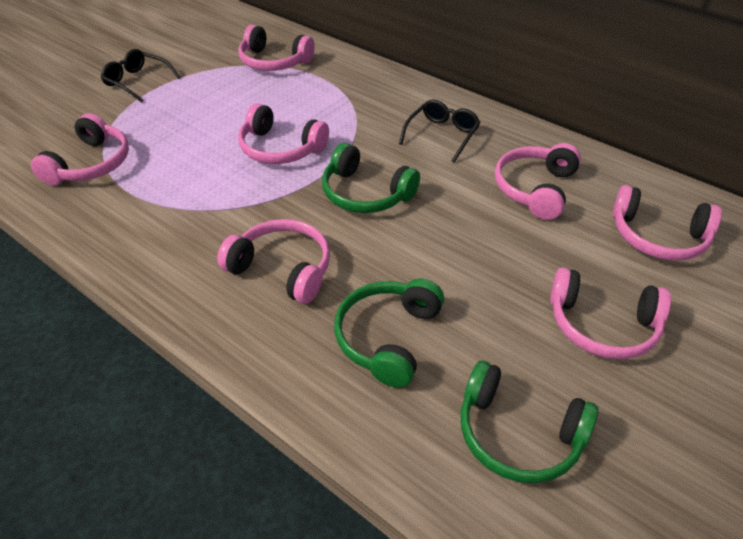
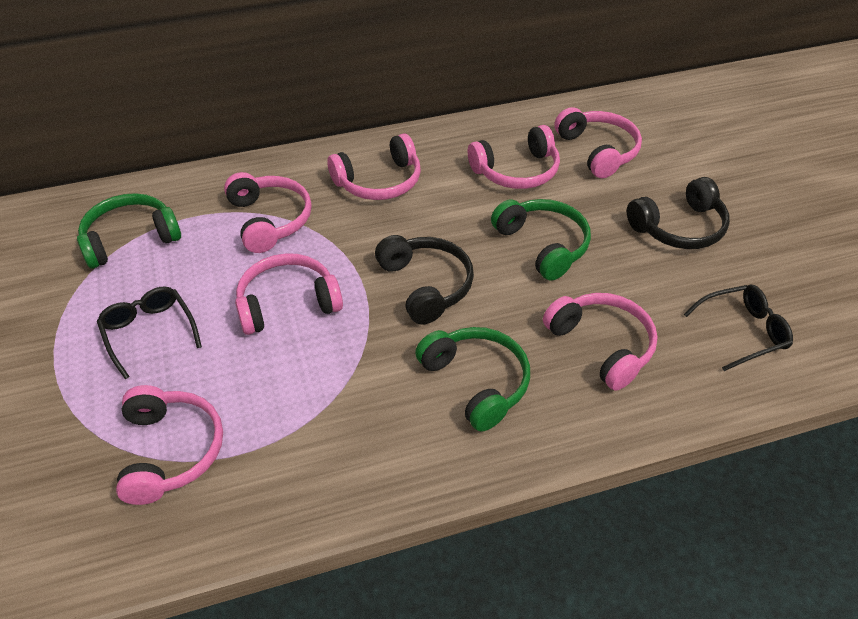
black headphones: 0 -> 2

